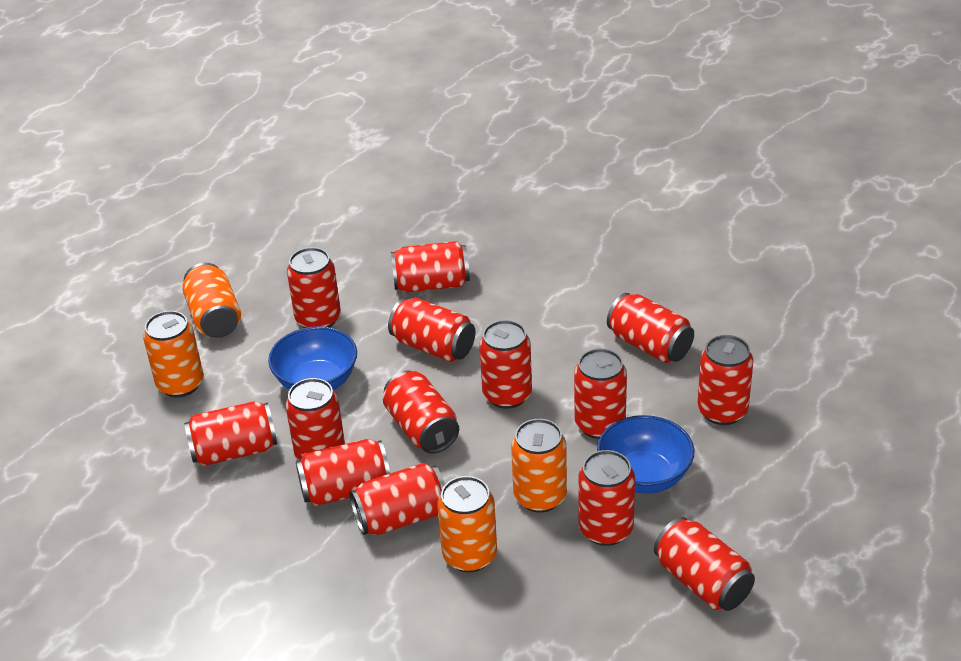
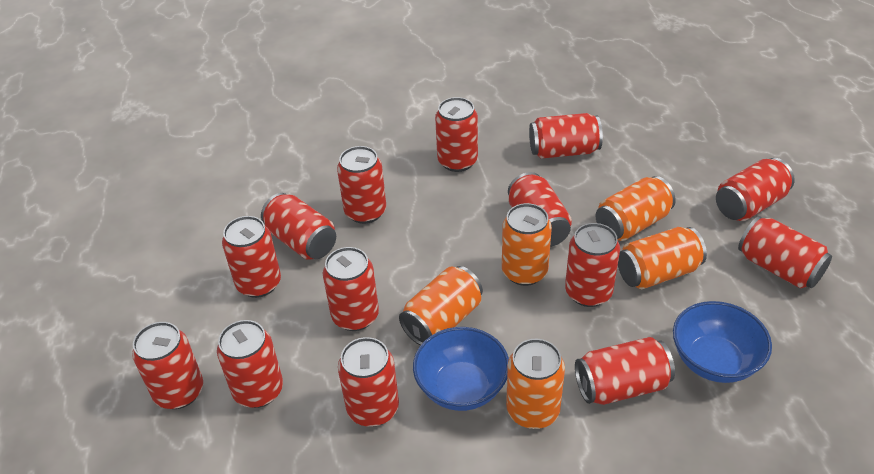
orange can: 4 -> 5

